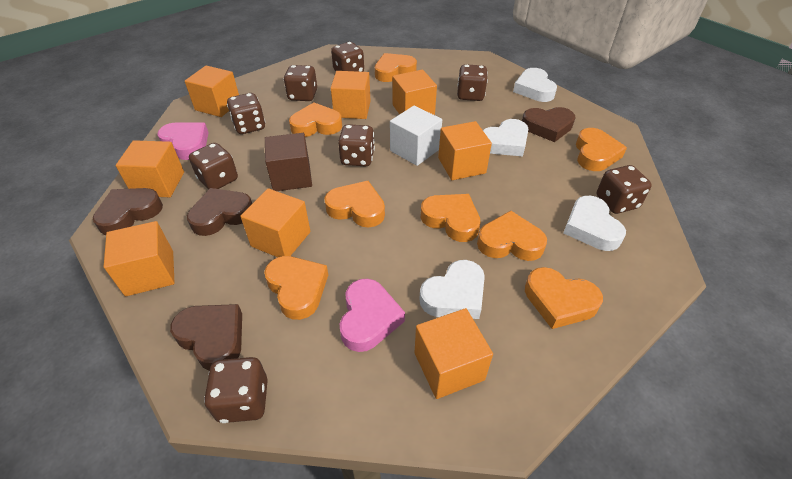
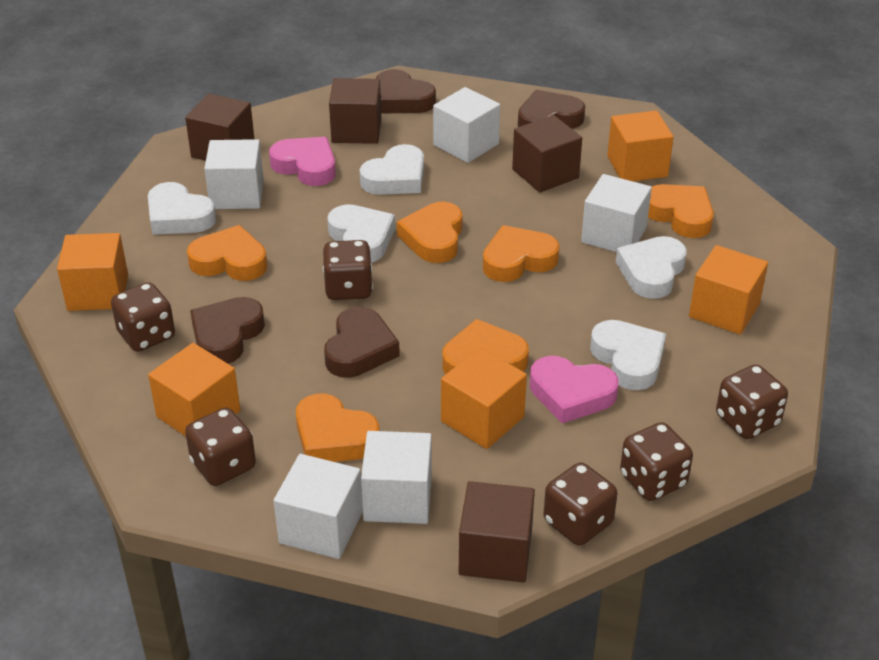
brown cube: 1 -> 4
brown dice: 8 -> 6
orange cube: 8 -> 5
orange heart: 8 -> 6
white cube: 1 -> 5
white heart: 4 -> 5

